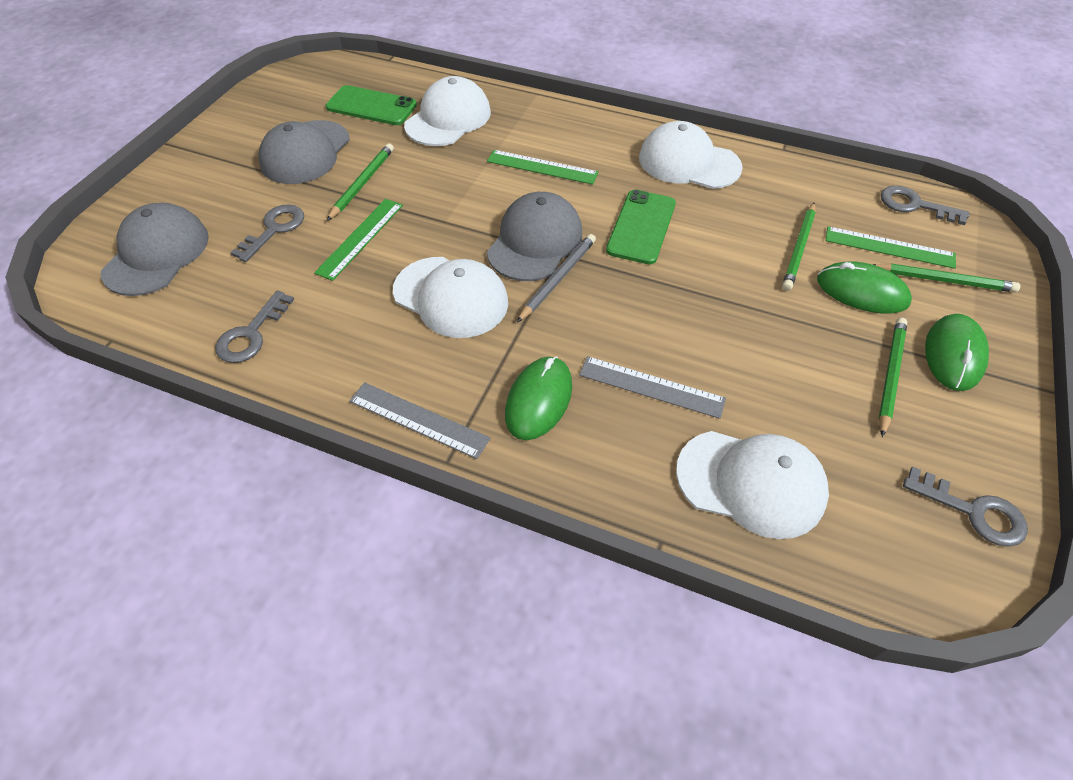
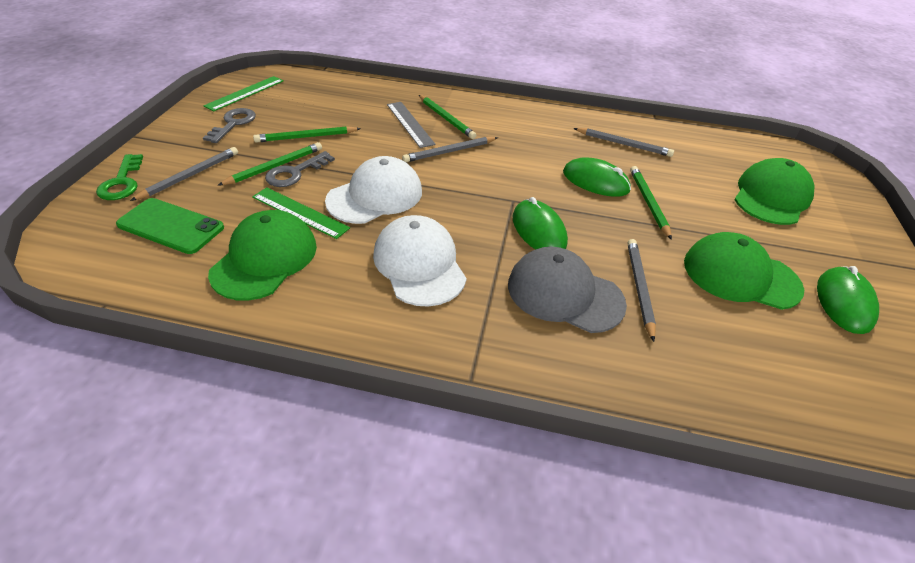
green cap: 0 -> 3
green key: 0 -> 1
green phone: 2 -> 1
green ruler: 3 -> 2
grey cap: 3 -> 1
grey key: 4 -> 2
grey pencil: 1 -> 4
grey ruler: 2 -> 1
white cap: 4 -> 2

